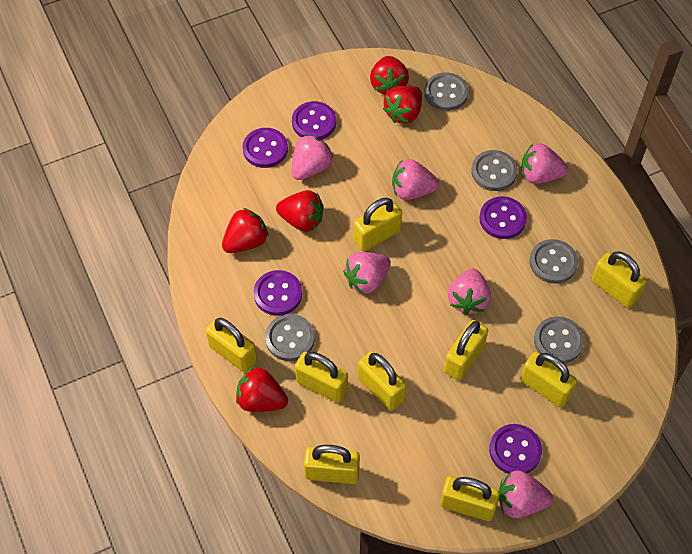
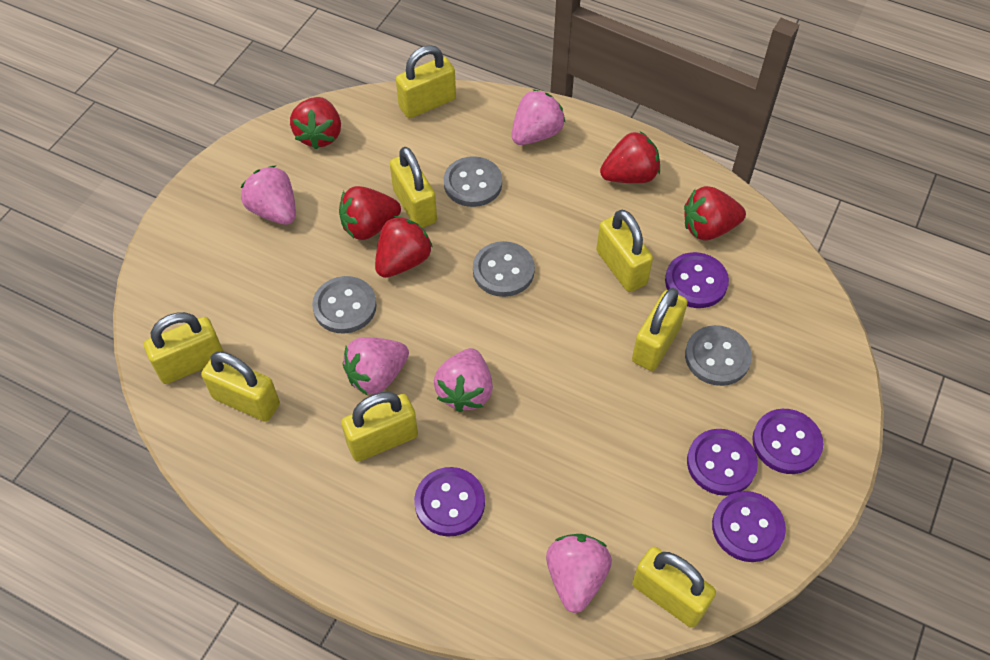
grey button: 5 -> 4
pink strawberry: 6 -> 5
yellow padlock: 9 -> 8

